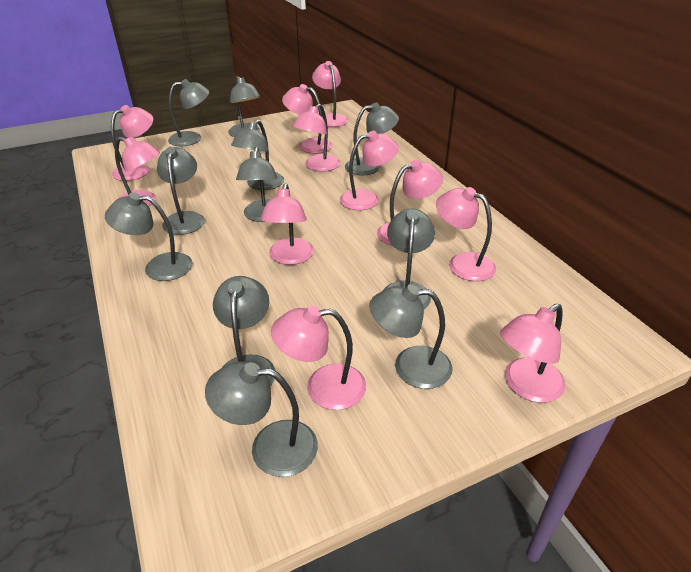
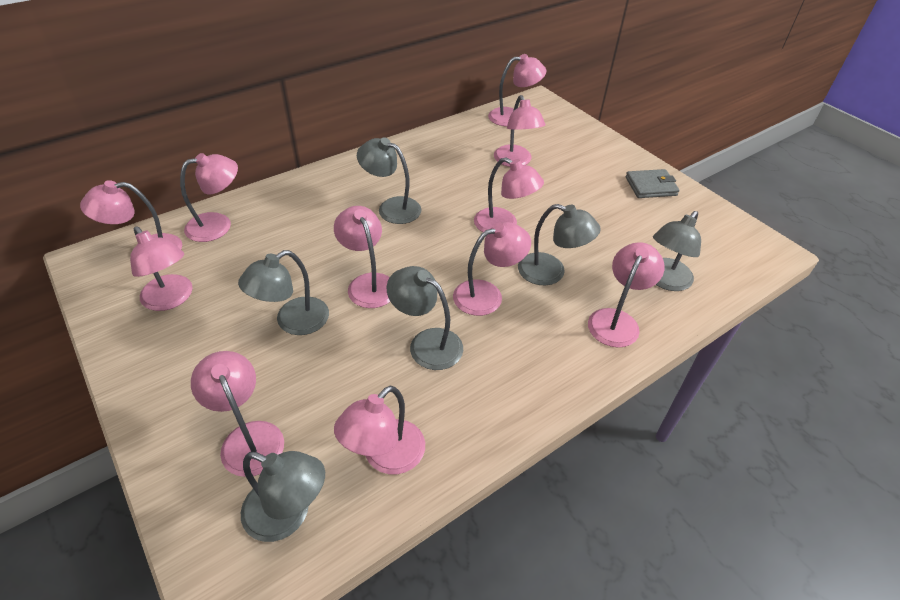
grey lamp: 11 -> 6
grey wallet: 0 -> 1

